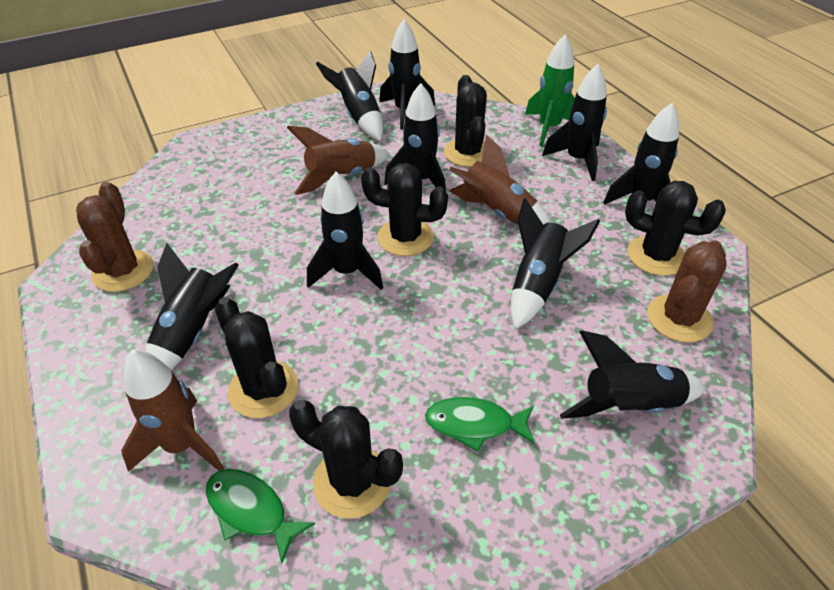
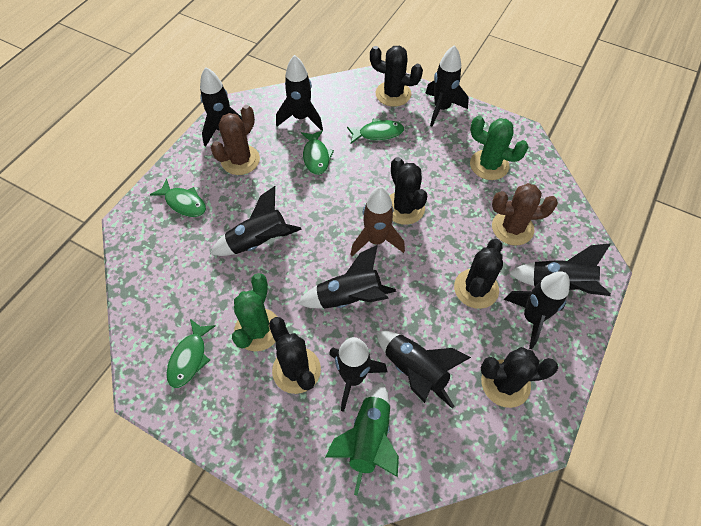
brown rocket: 3 -> 1
green cactus: 0 -> 2
green fish: 2 -> 4

